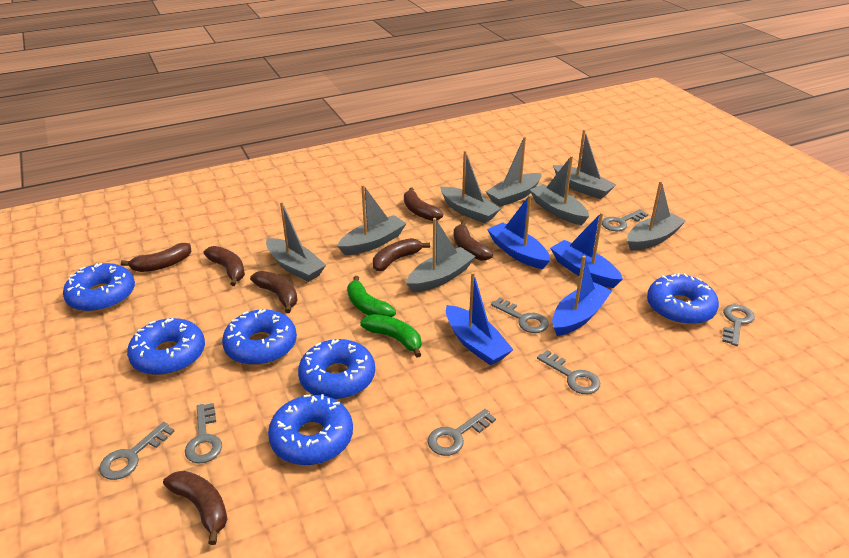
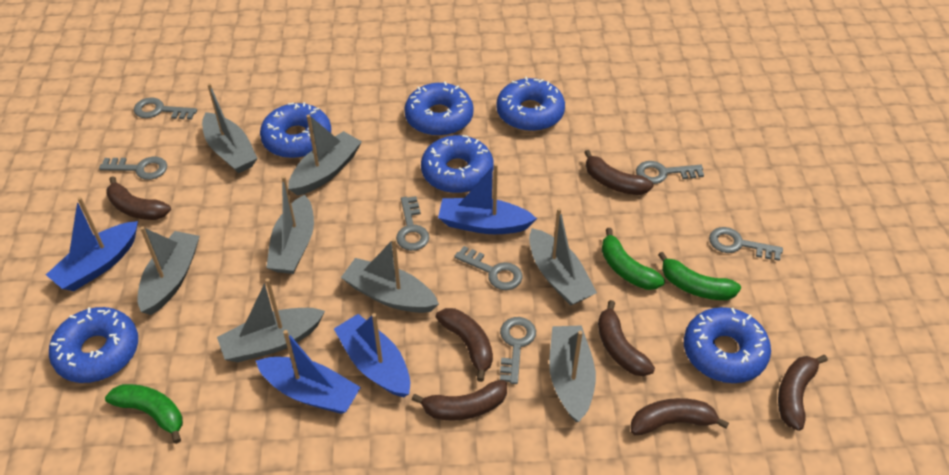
green banana: 2 -> 3

